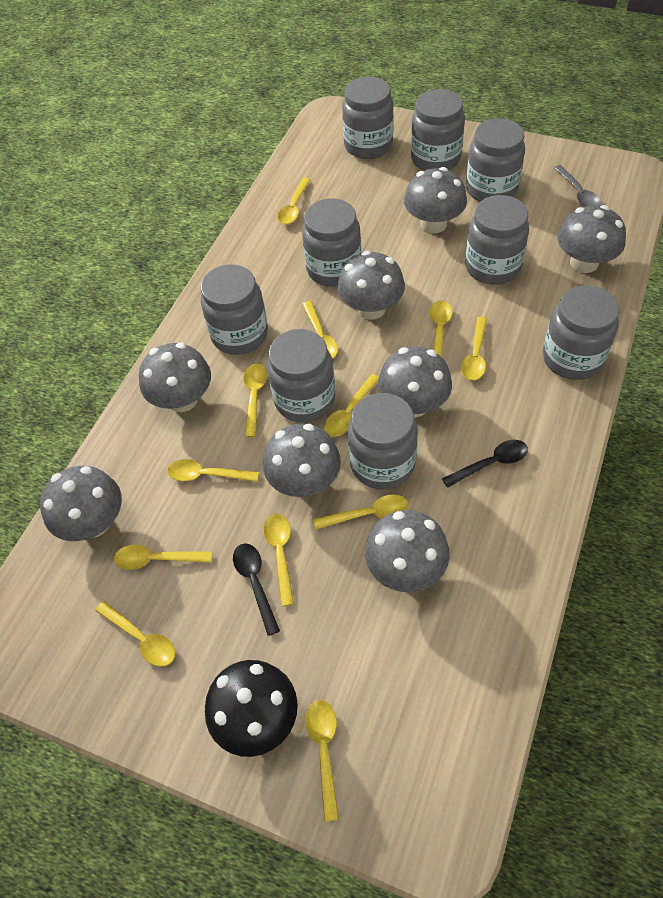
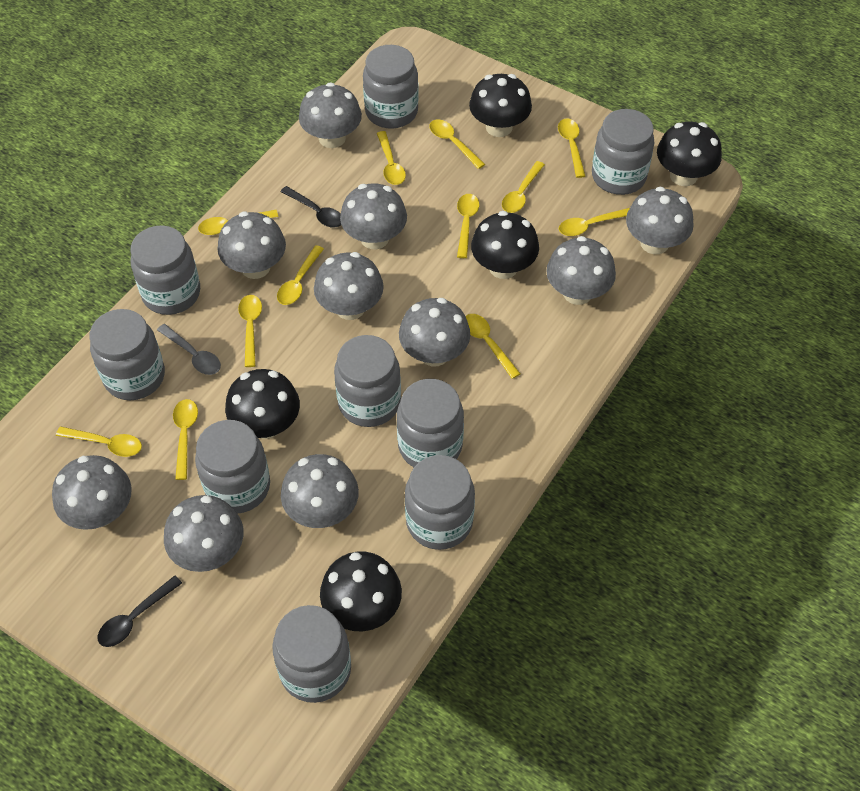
black mushroom: 1 -> 5
grey mushroom: 8 -> 10

